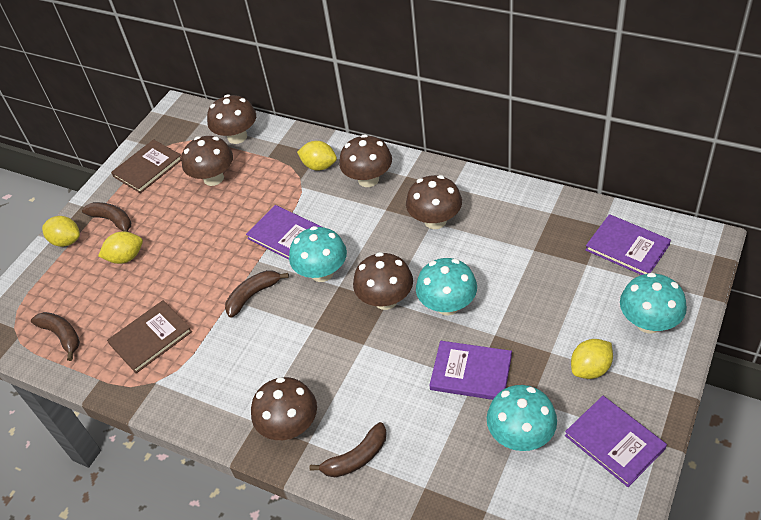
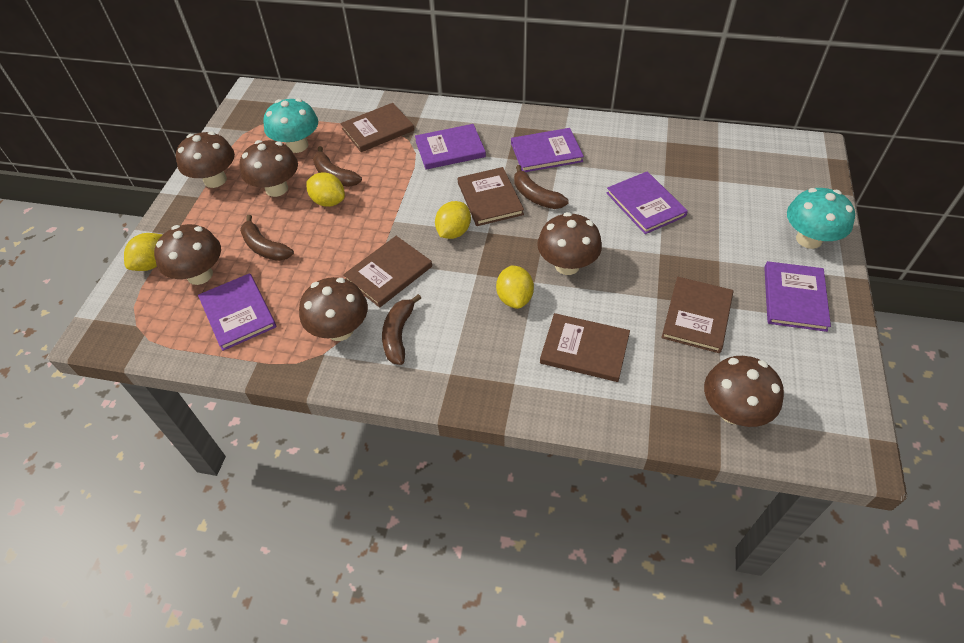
brown book: 2 -> 5
purple book: 4 -> 5
turquoise mushroom: 4 -> 2

